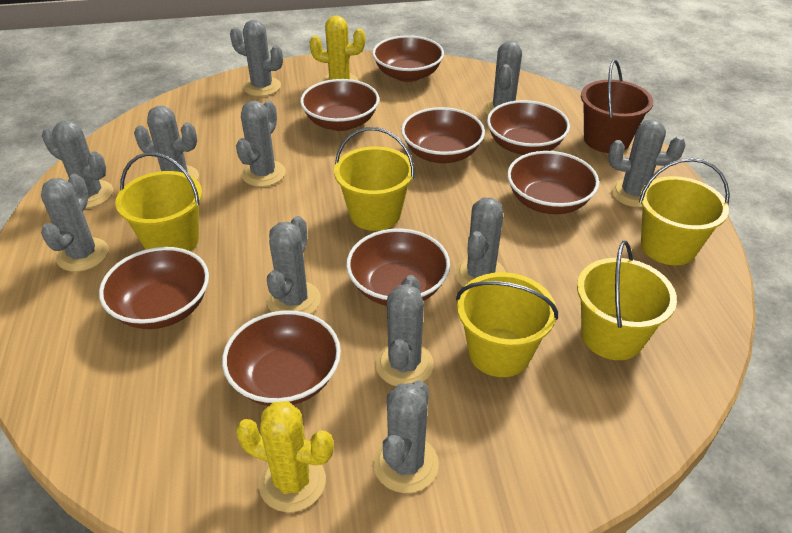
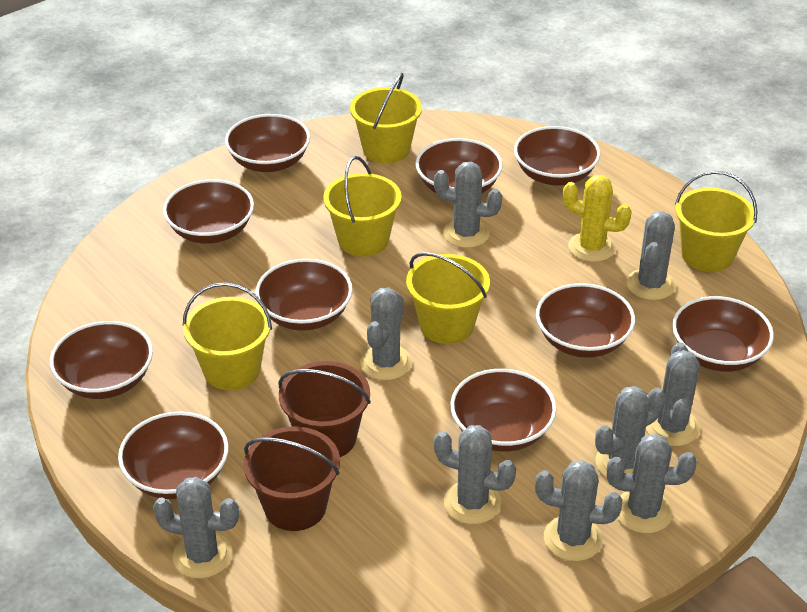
brown bowl: 8 -> 10
brown bucket: 1 -> 2
grey cactus: 11 -> 9
yellow cactus: 2 -> 1

